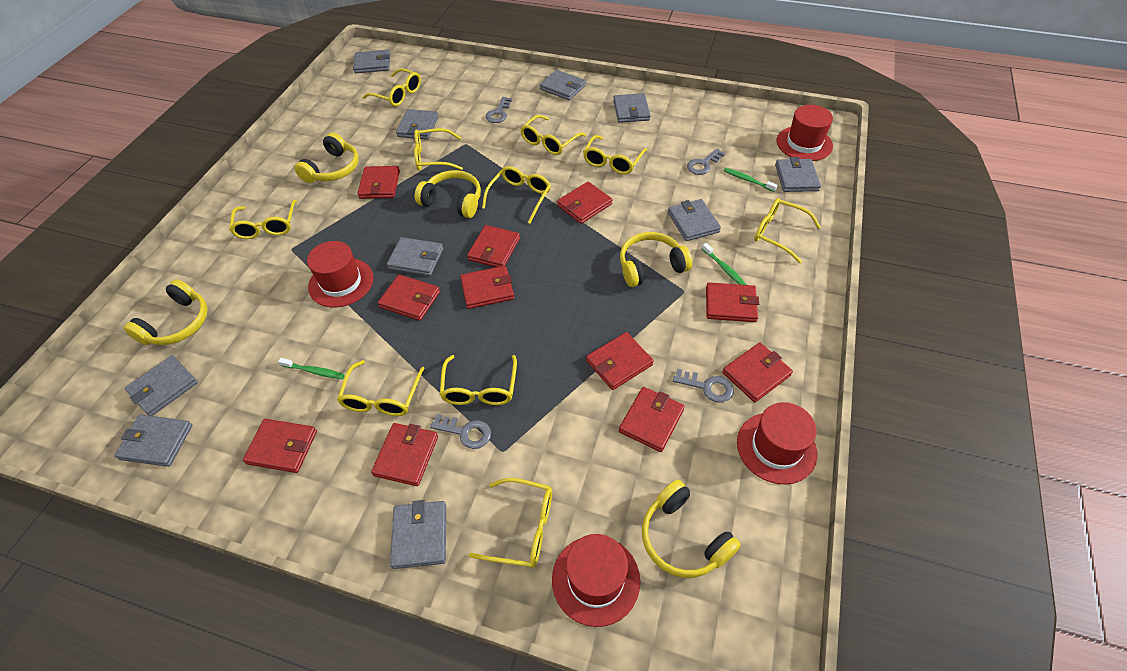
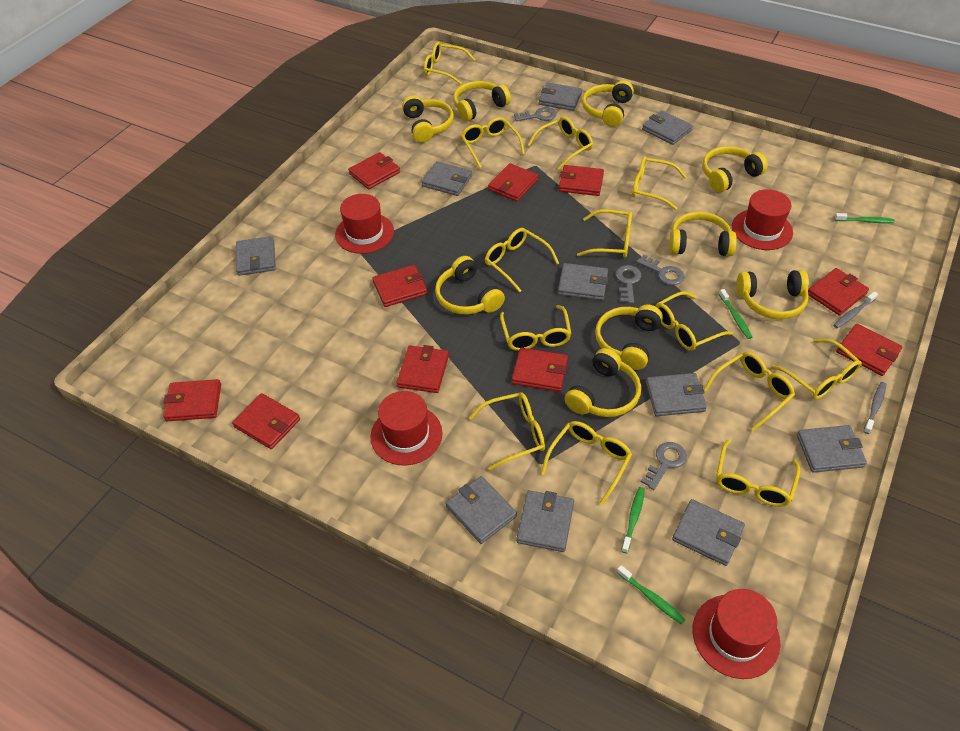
green toothbrush: 3 -> 4
grey toothbrush: 0 -> 2
red wallet: 11 -> 10
yellow glasses: 10 -> 13
yellow headphones: 5 -> 9

